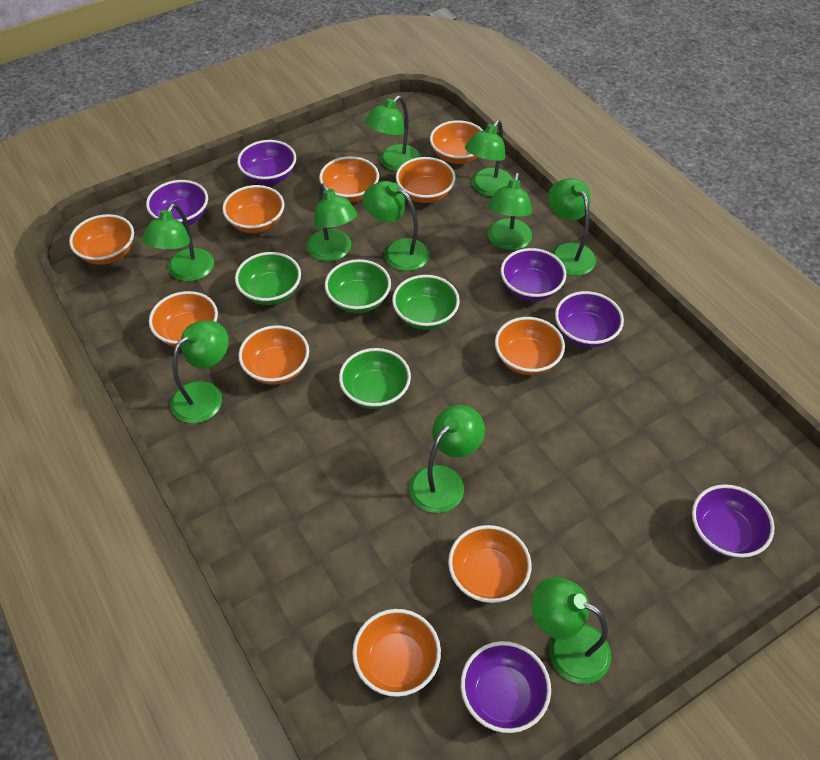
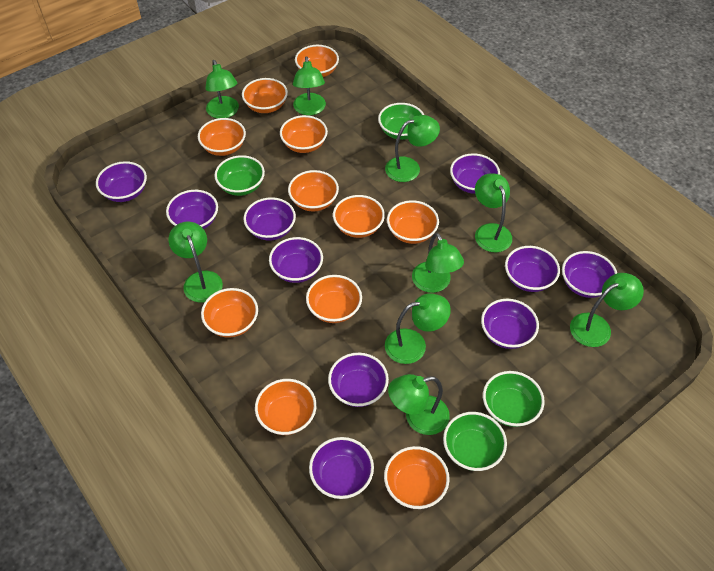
green lamp: 10 -> 9
orange bowl: 10 -> 11
purple bowl: 6 -> 10

